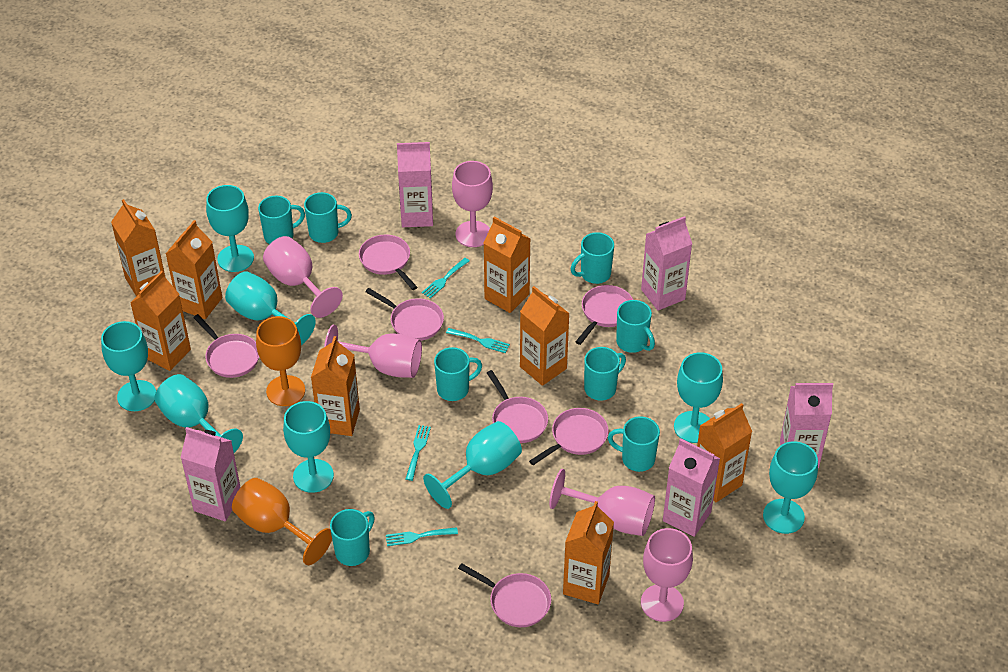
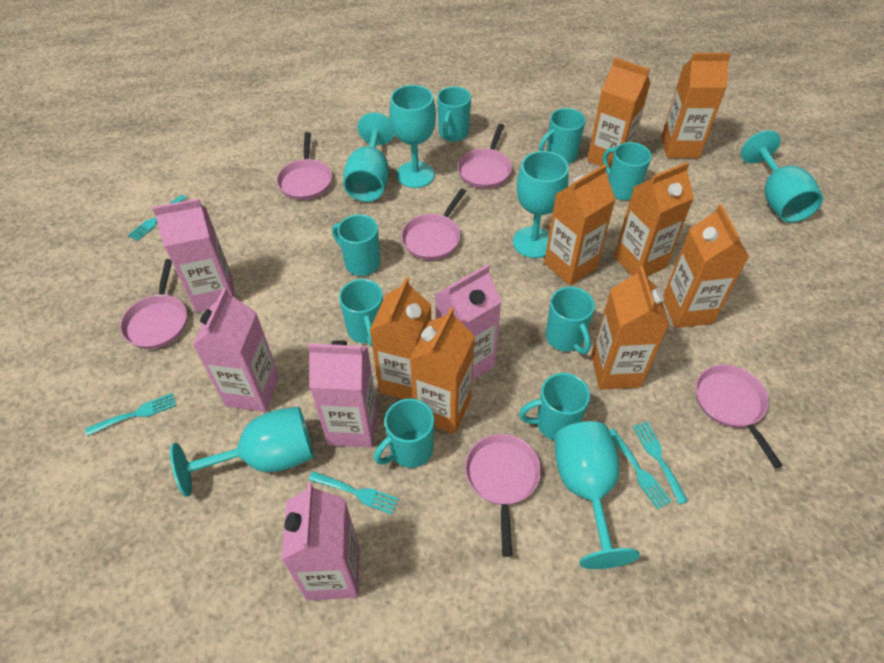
orange goblet: 2 -> 0
pink goblet: 5 -> 0
pink pan: 7 -> 6
turquoise fork: 4 -> 5
turquoise goblet: 8 -> 6

